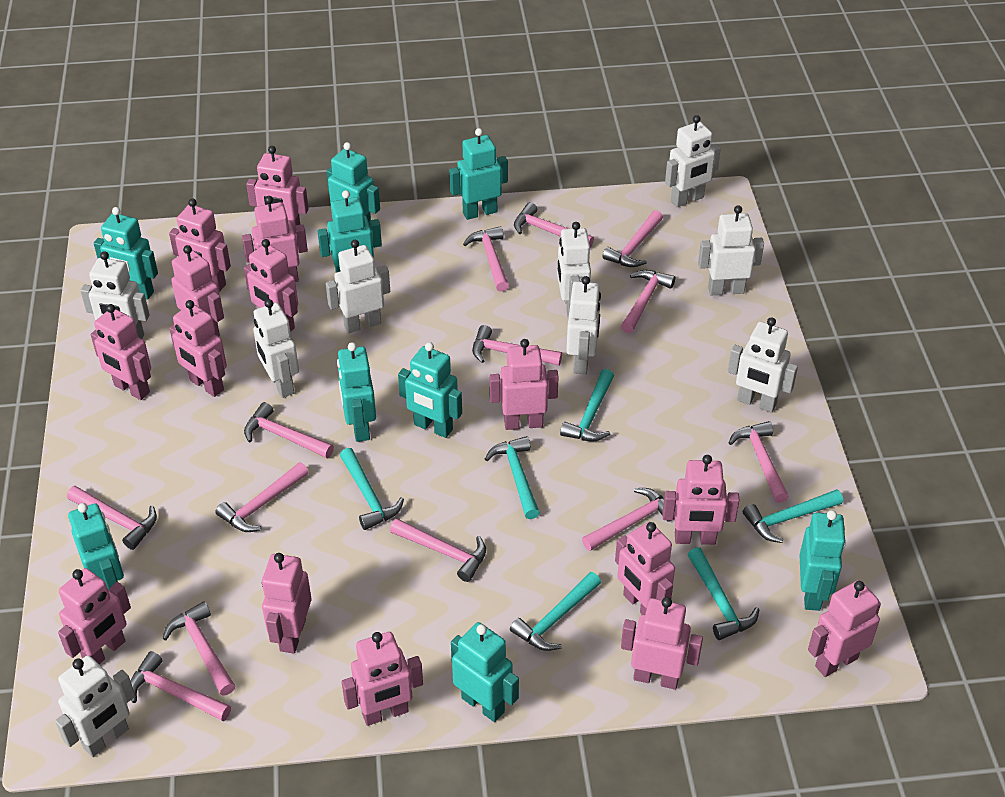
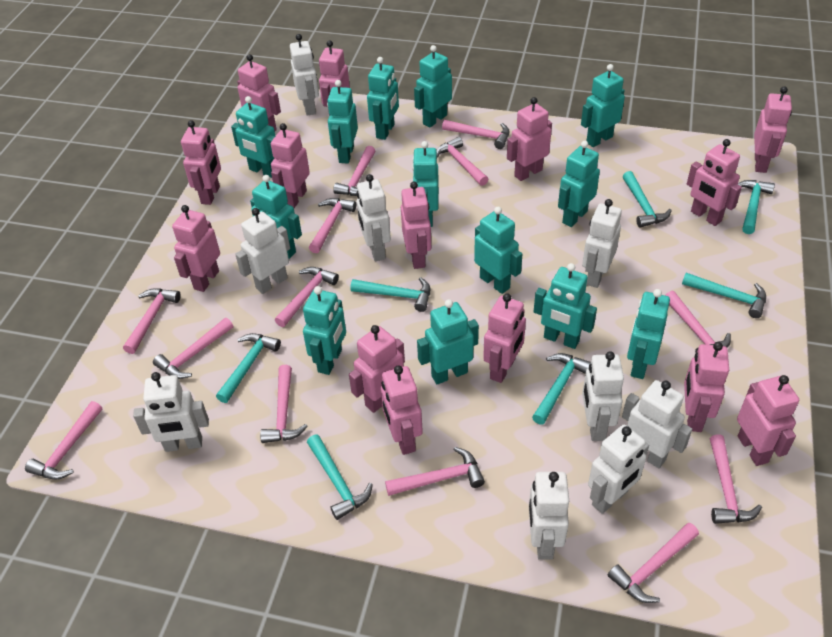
pink robot: 15 -> 14
turquoise hammer: 6 -> 7
turquoise robot: 9 -> 13

